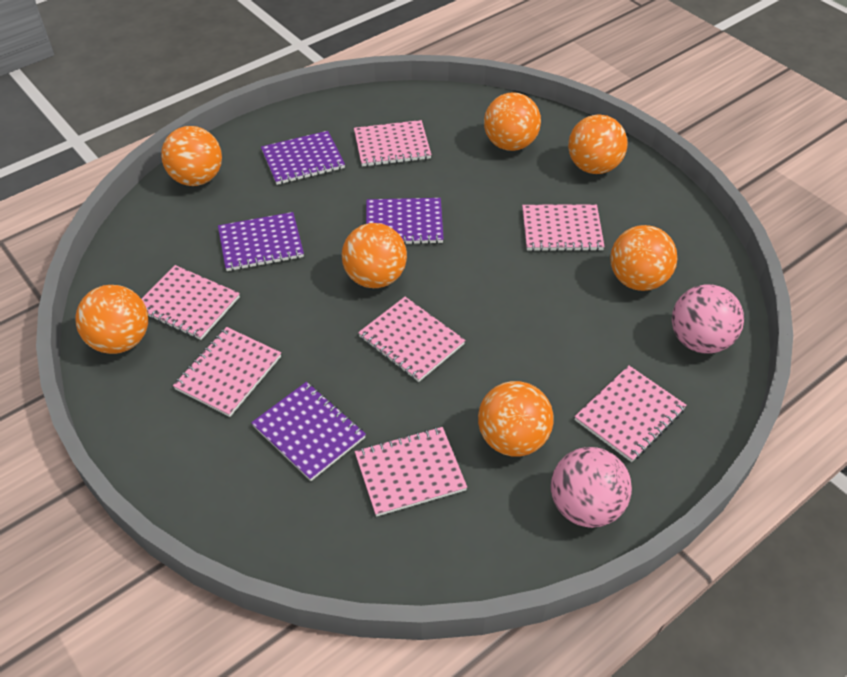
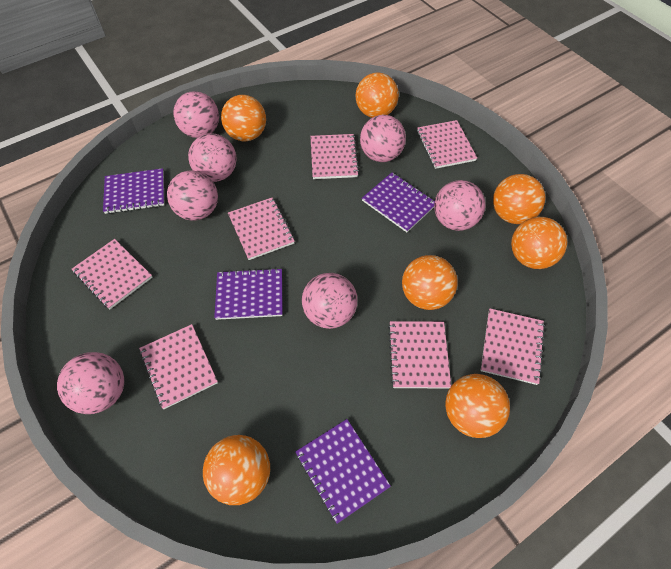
pink ball: 2 -> 7

